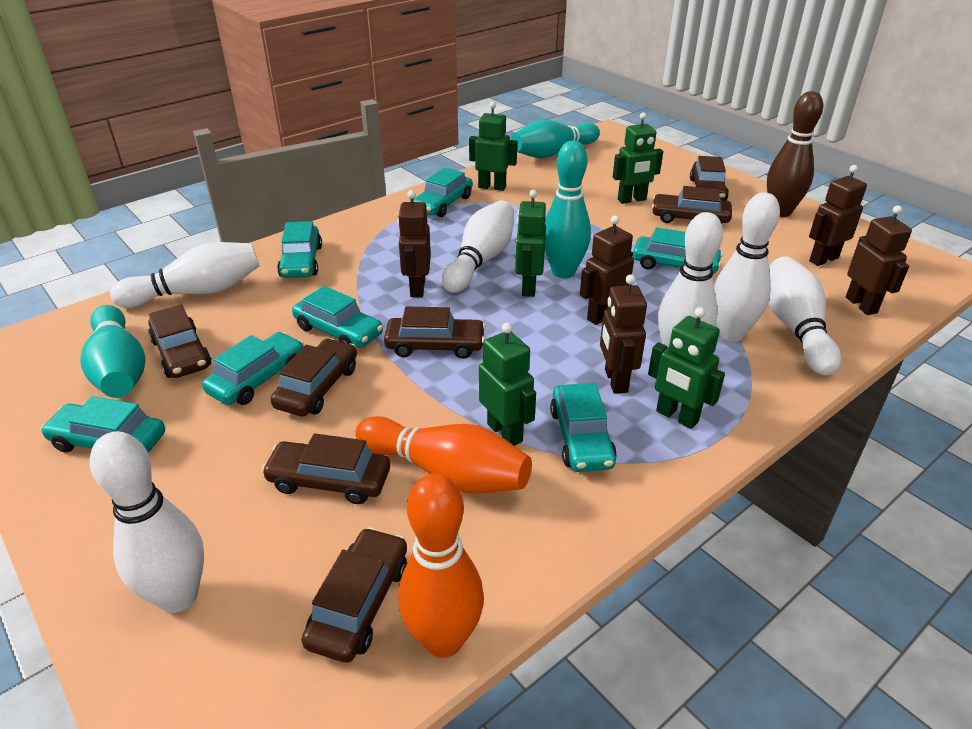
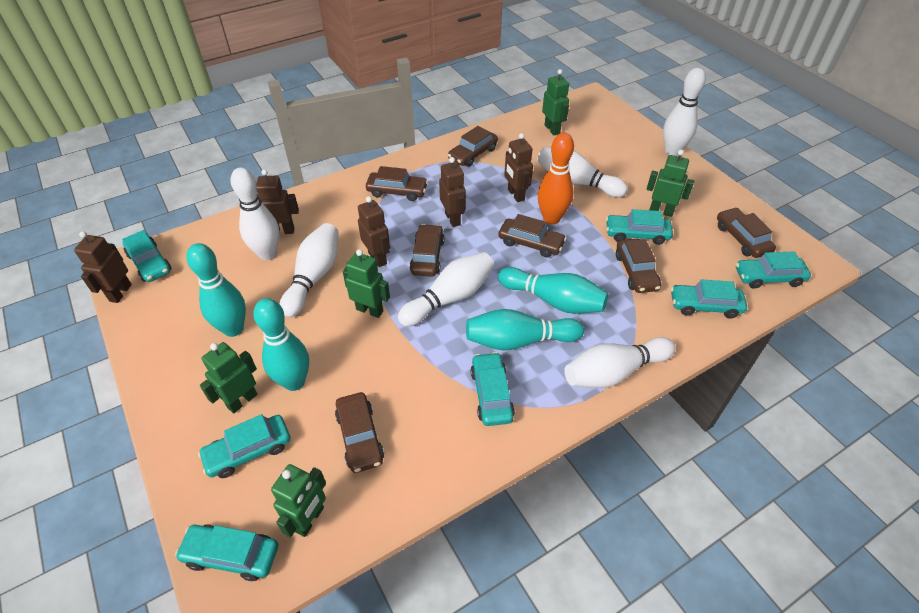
brown bowling pin: 1 -> 0
orange bowling pin: 2 -> 1
turquoise bowling pin: 3 -> 4

